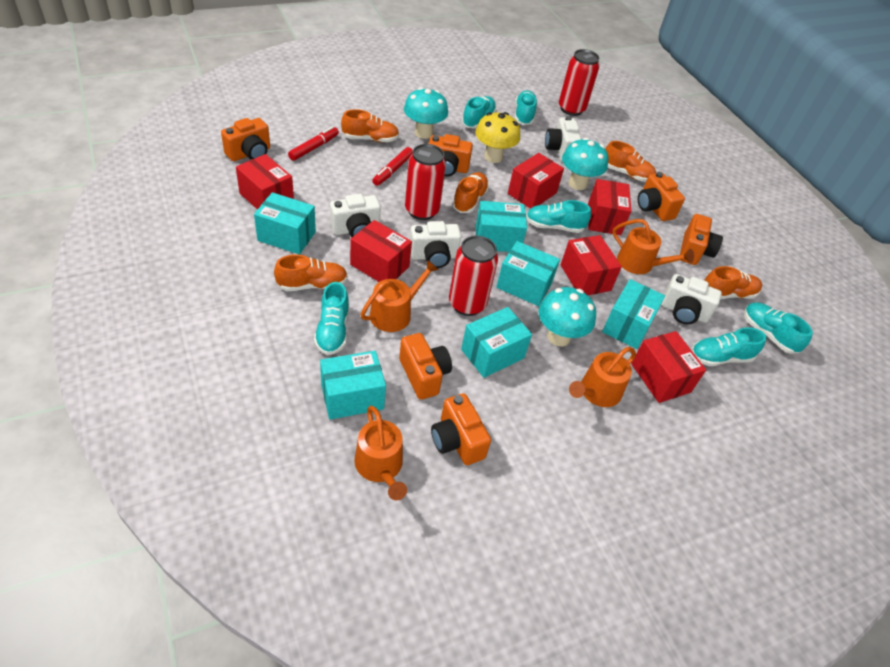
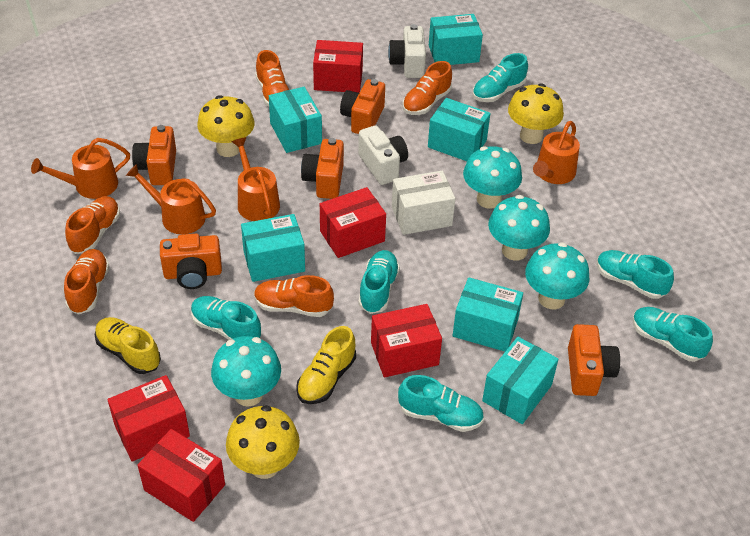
orange camera: 6 -> 5
red box: 6 -> 5
red can: 3 -> 0
red marker: 2 -> 0
turquoise mushroom: 3 -> 4
white box: 0 -> 1
white camera: 4 -> 2
yellow mushroom: 1 -> 3
yellow shoe: 0 -> 2

